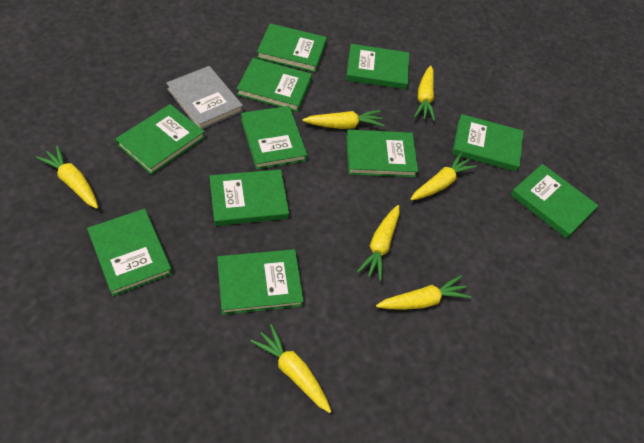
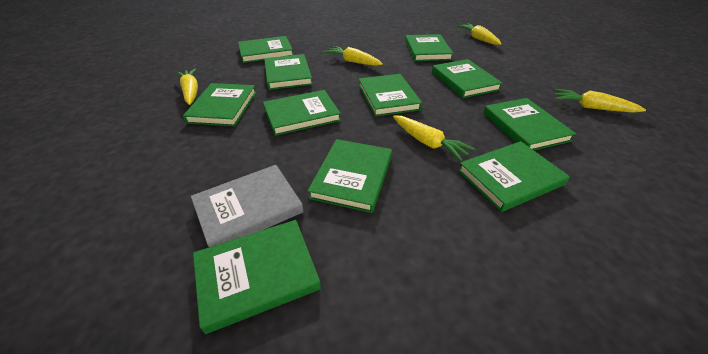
yellow carrot: 7 -> 5

